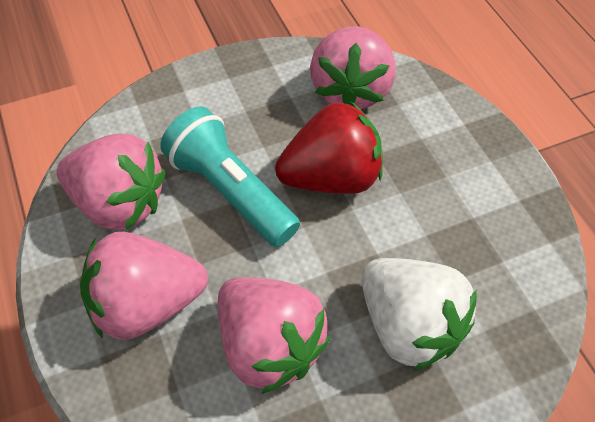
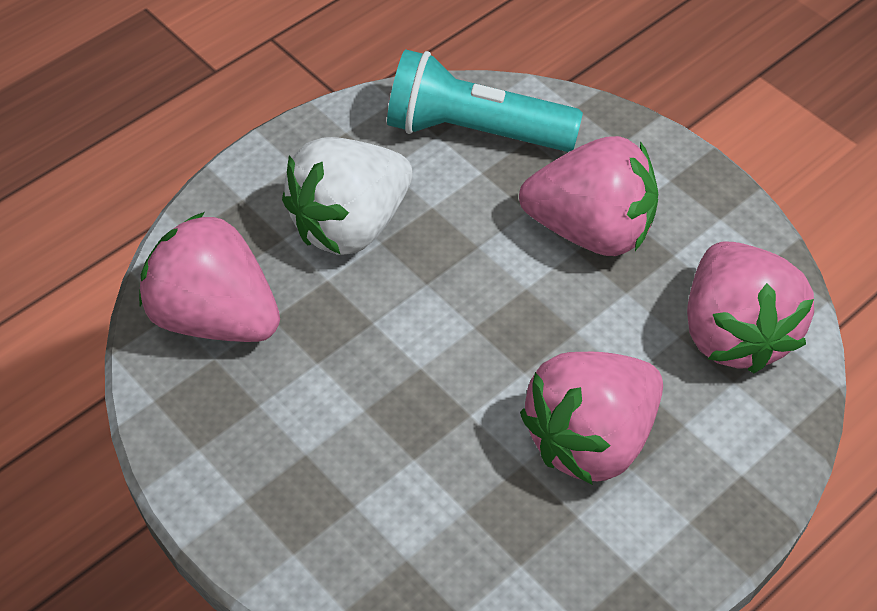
red strawberry: 1 -> 0

